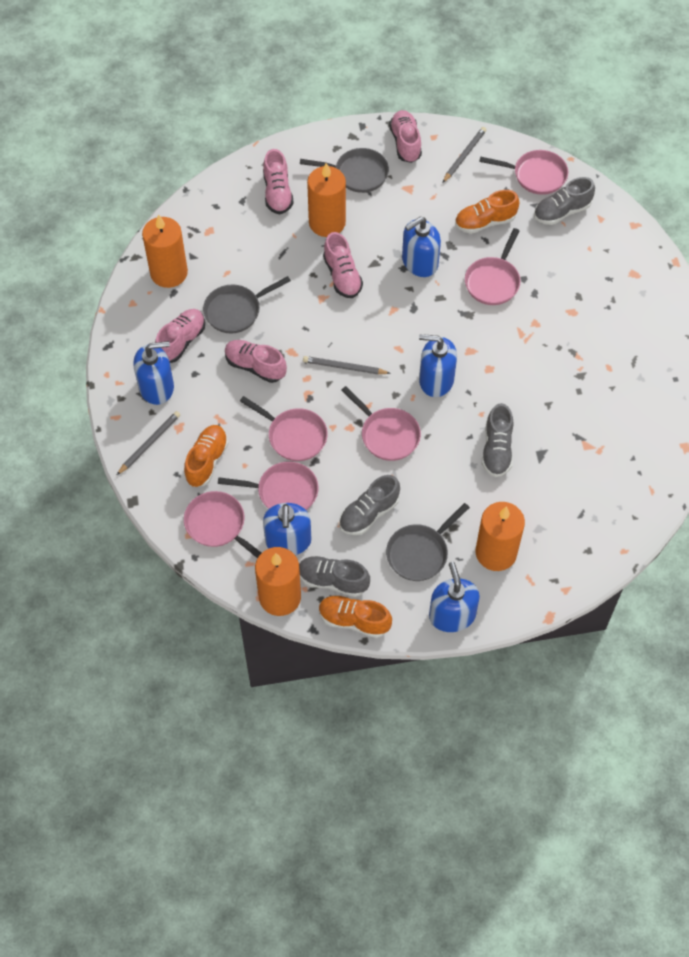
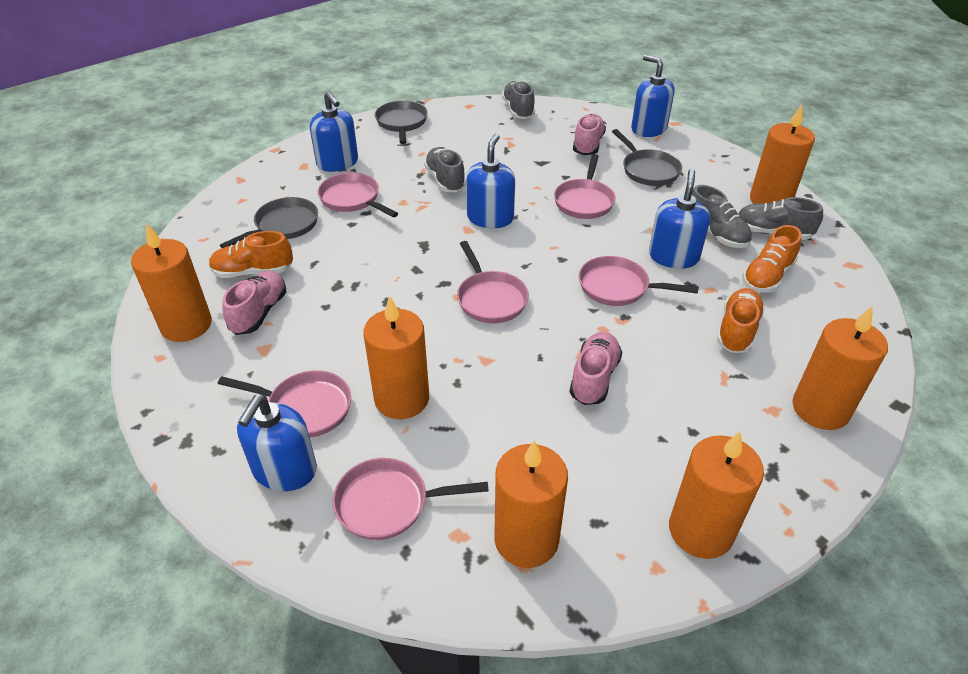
grey pencil: 3 -> 0
orange candle: 4 -> 6
pink shoe: 5 -> 3

